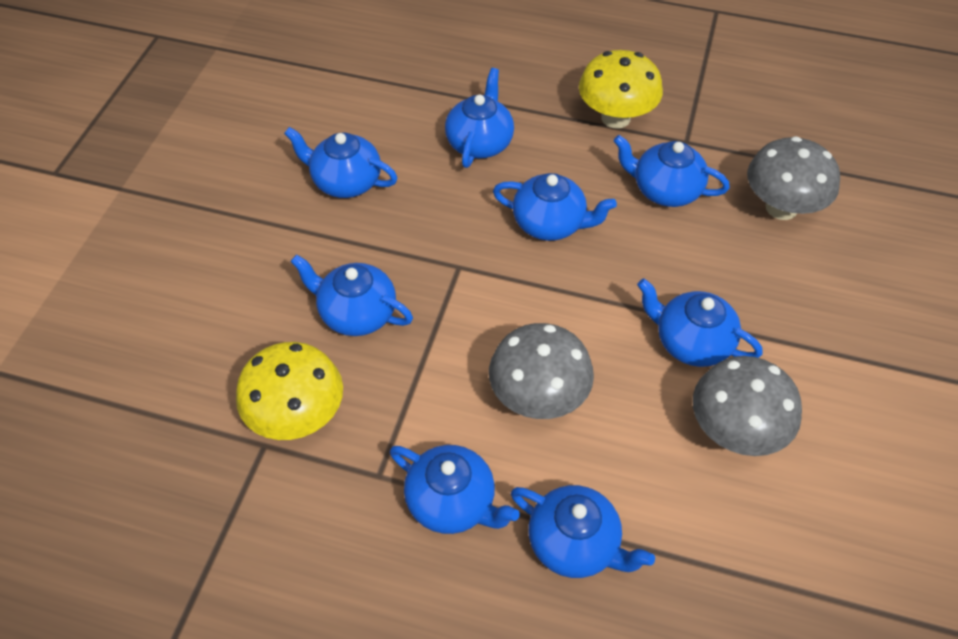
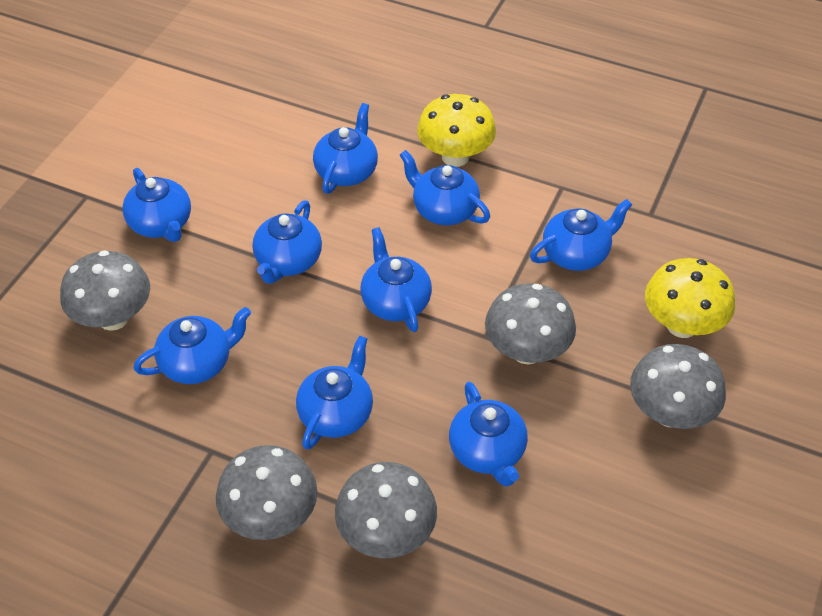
blue teapot: 8 -> 9
grey mushroom: 3 -> 5

